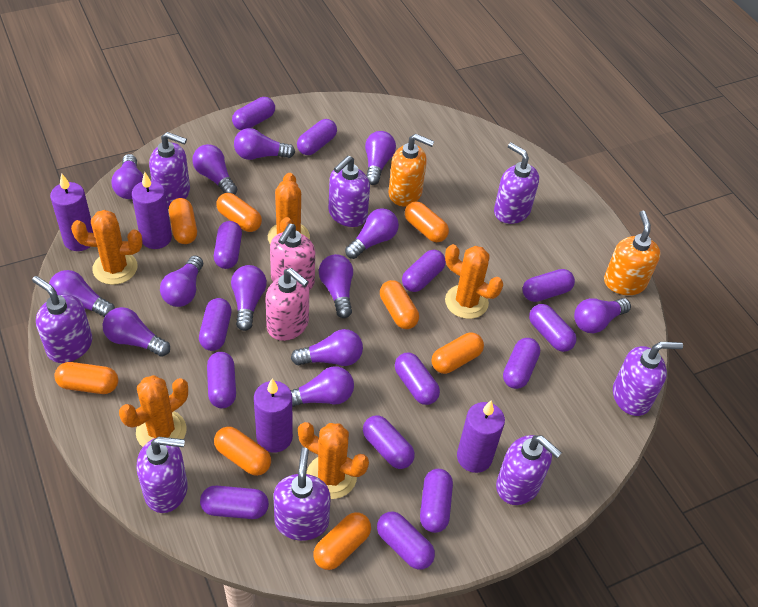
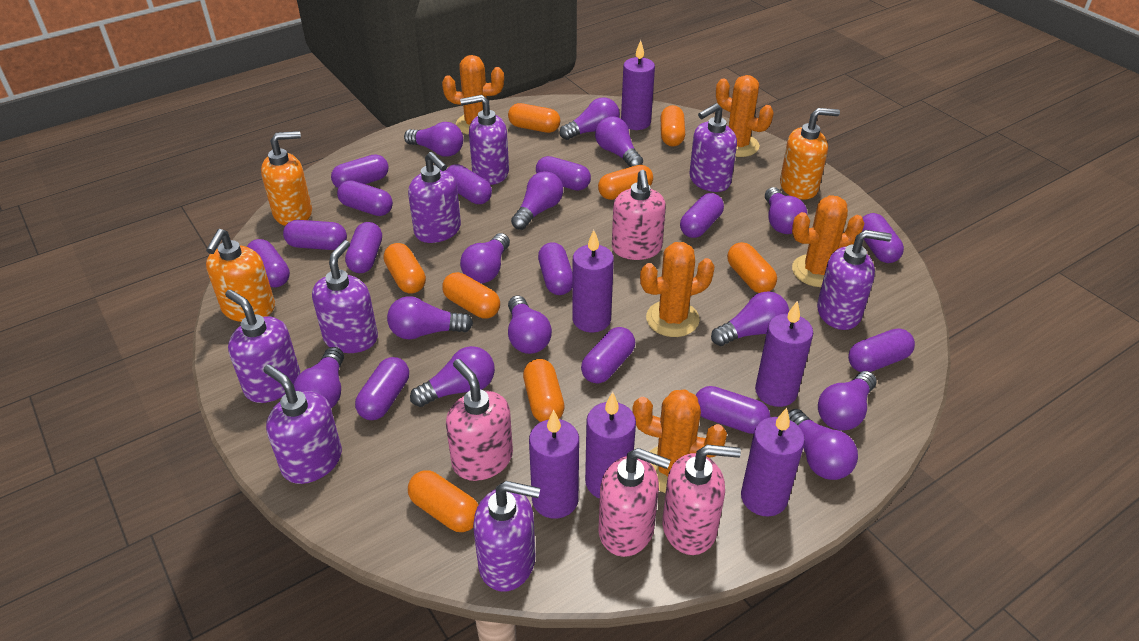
orange soap dispenser: 2 -> 3
pink soap dispenser: 2 -> 4
purple candle: 4 -> 6

